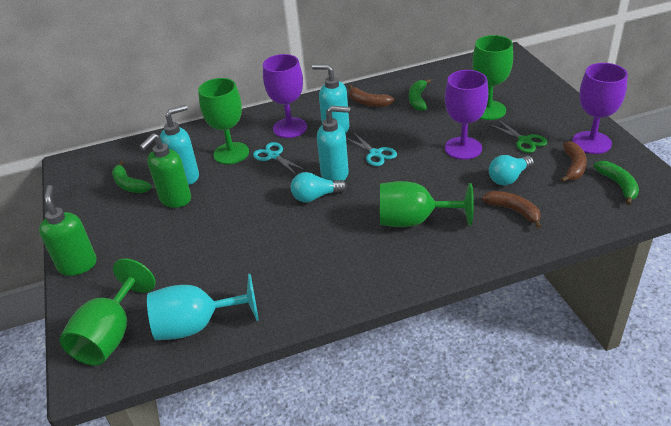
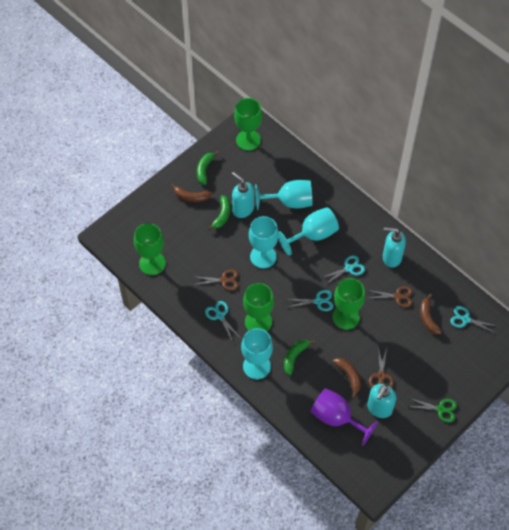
brown scissors: 0 -> 3
green soap dispenser: 2 -> 0
purple goblet: 3 -> 1
turquoise goblet: 1 -> 4
turquoise light bulb: 2 -> 0
turquoise scissors: 2 -> 4

